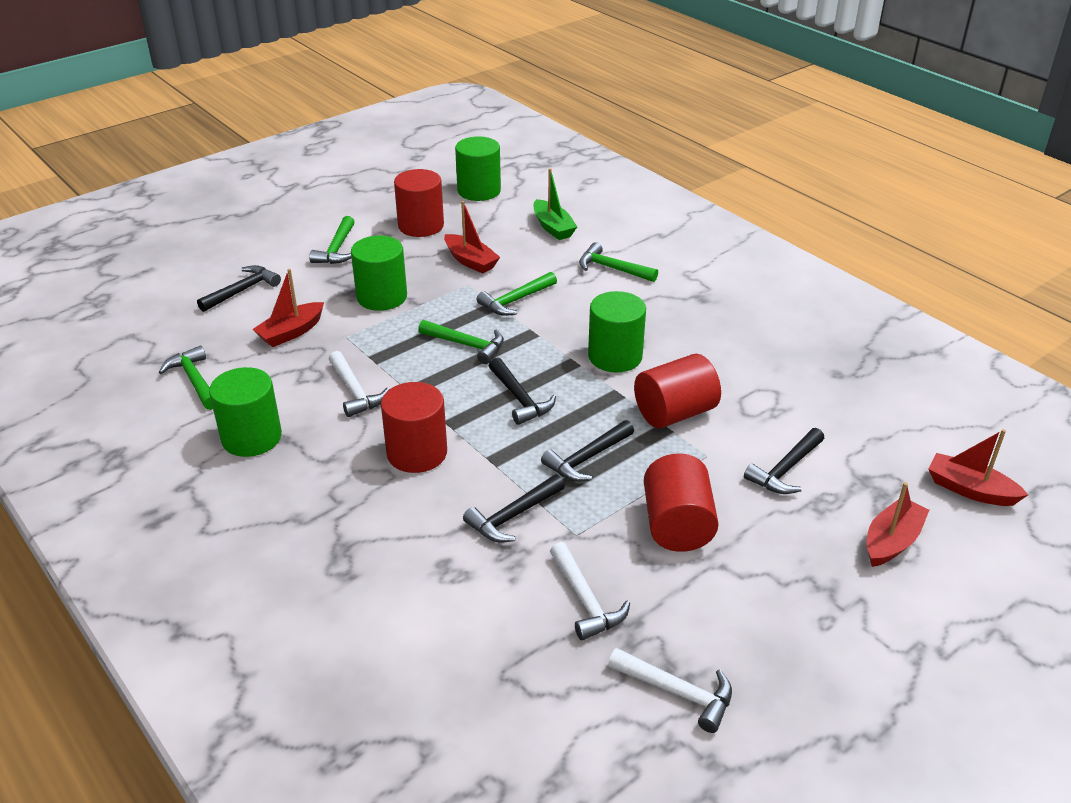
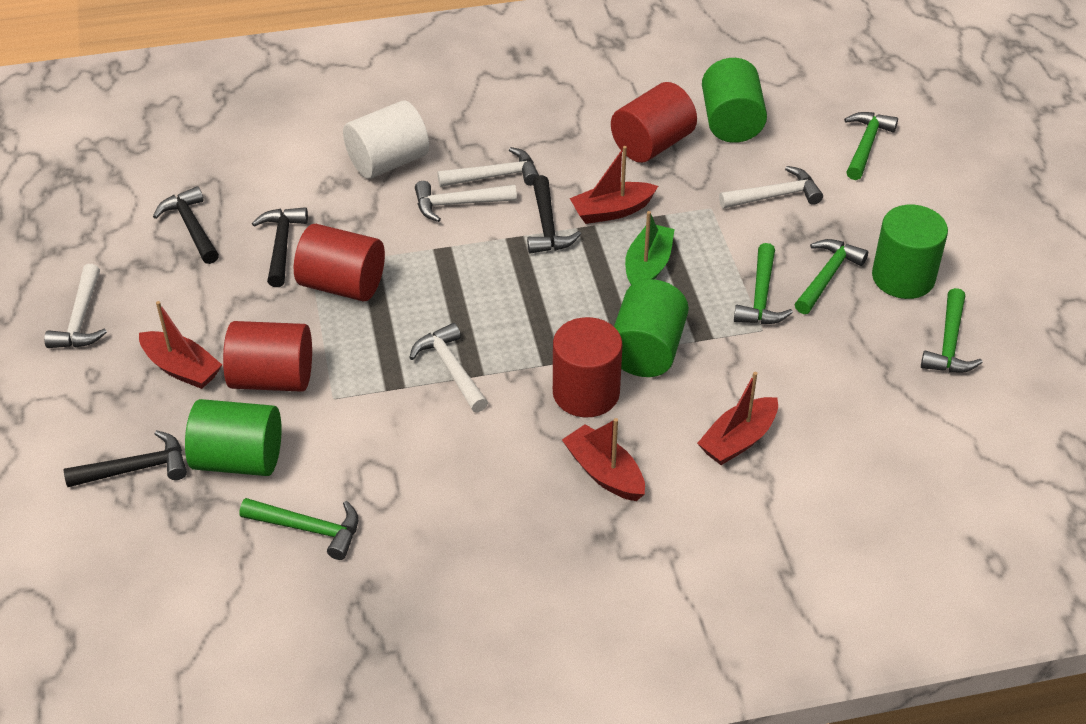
black hammer: 5 -> 4
white cylinder: 0 -> 1
white hammer: 3 -> 5

